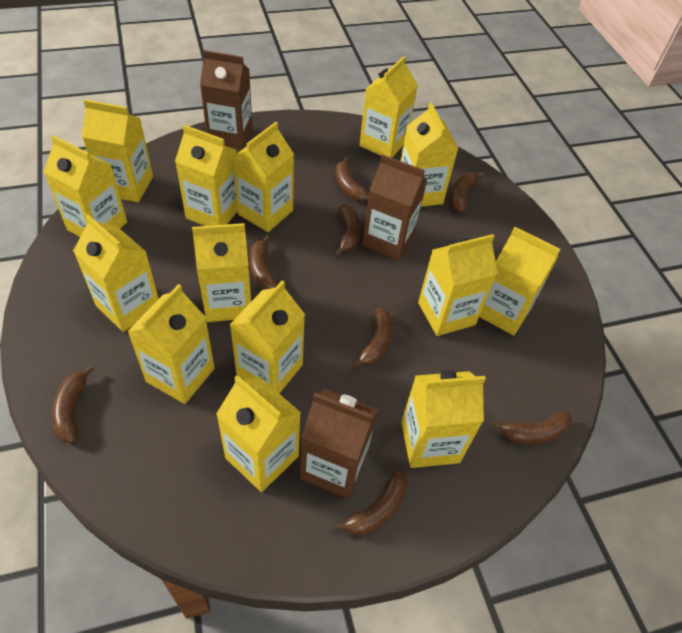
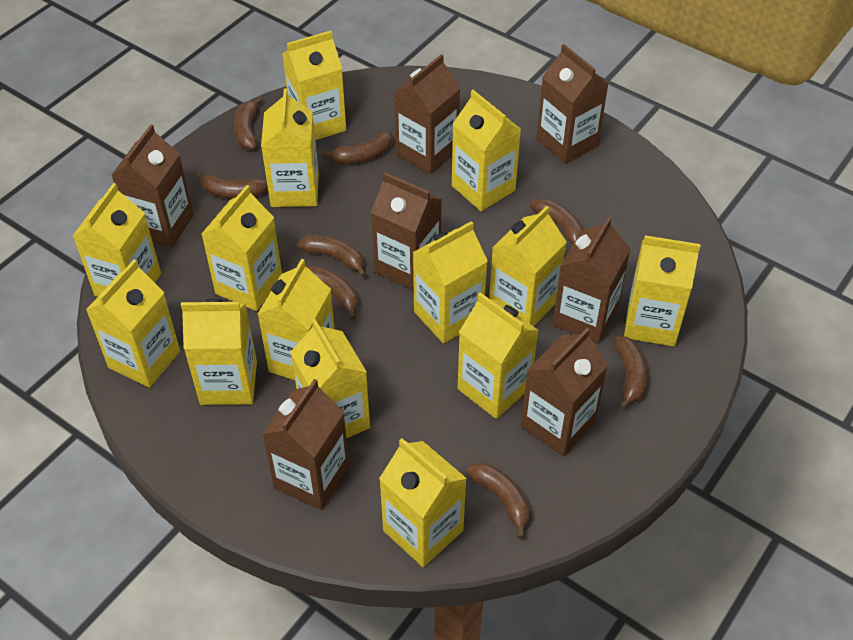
brown carton: 3 -> 7

